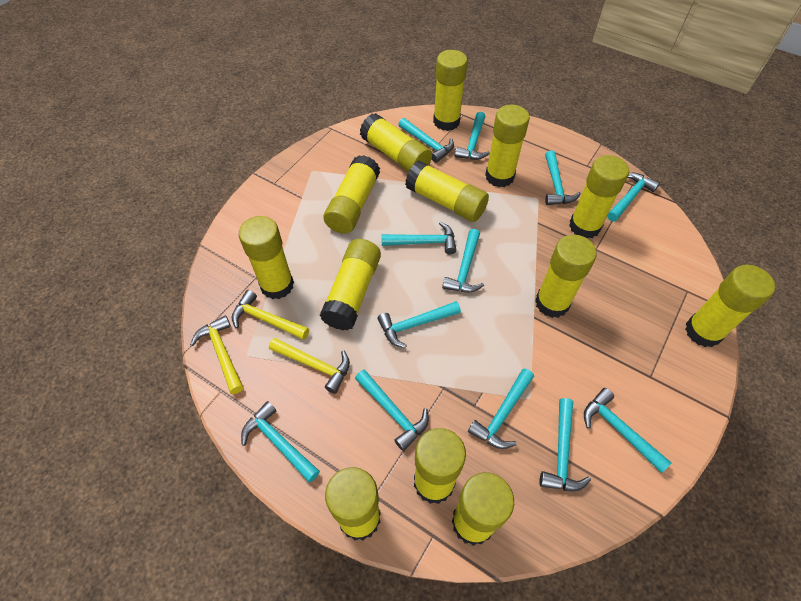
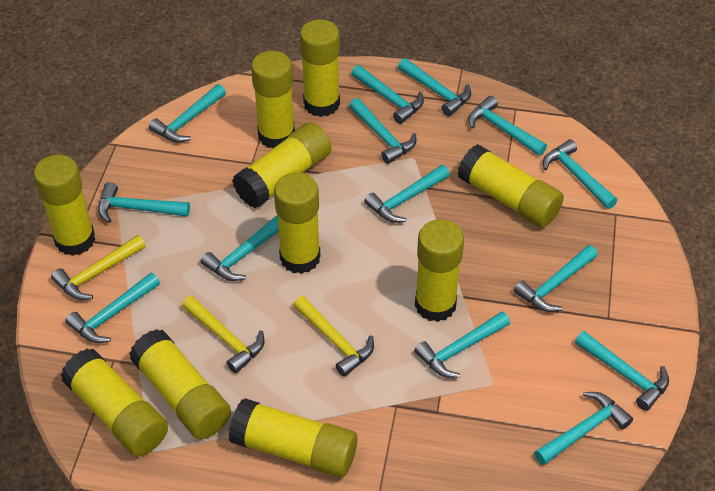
turquoise hammer: 12 -> 14
yellow glue stick: 13 -> 10

